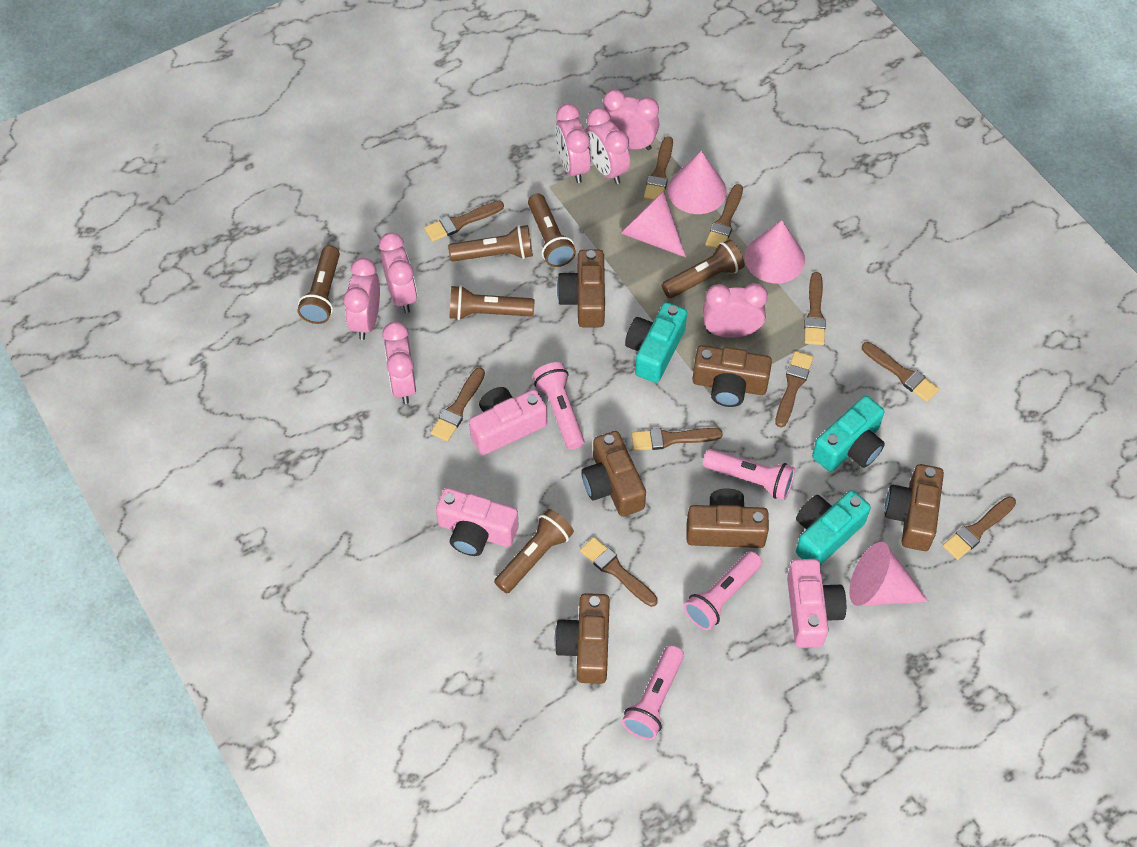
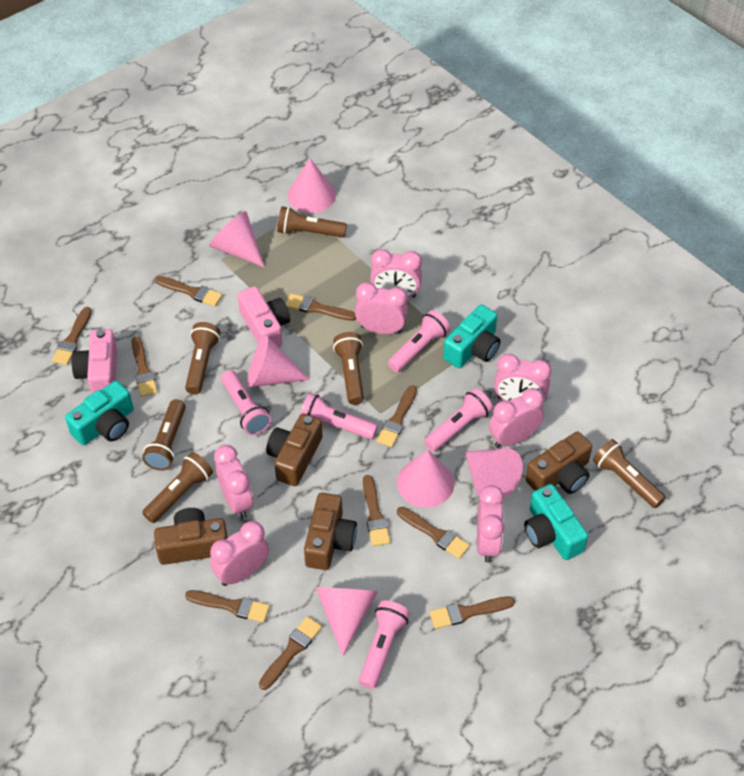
brown camera: 6 -> 4
pink camera: 3 -> 2
pink cone: 4 -> 6
pink flashlight: 4 -> 5

